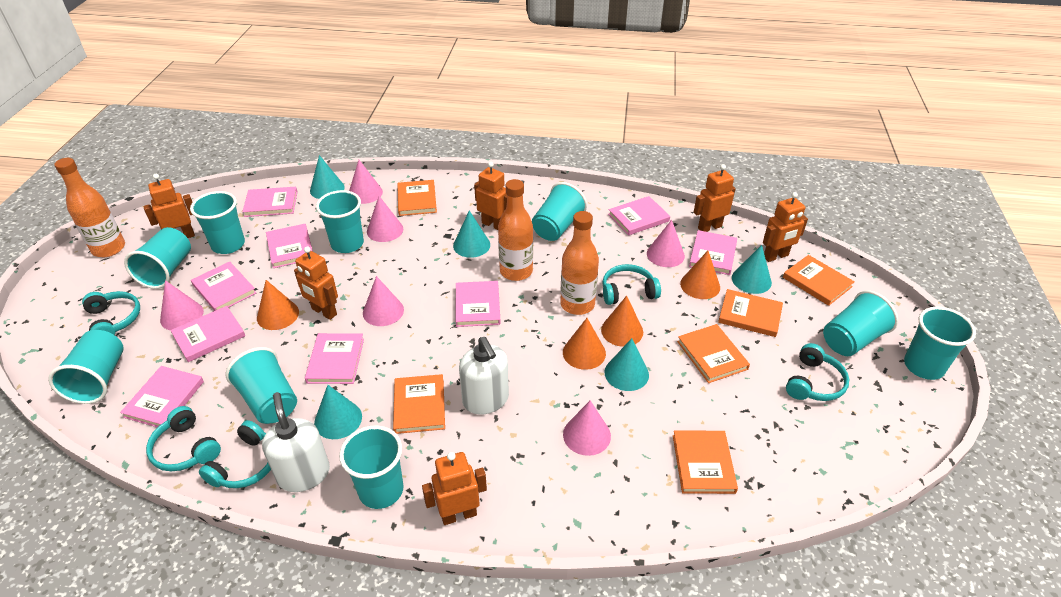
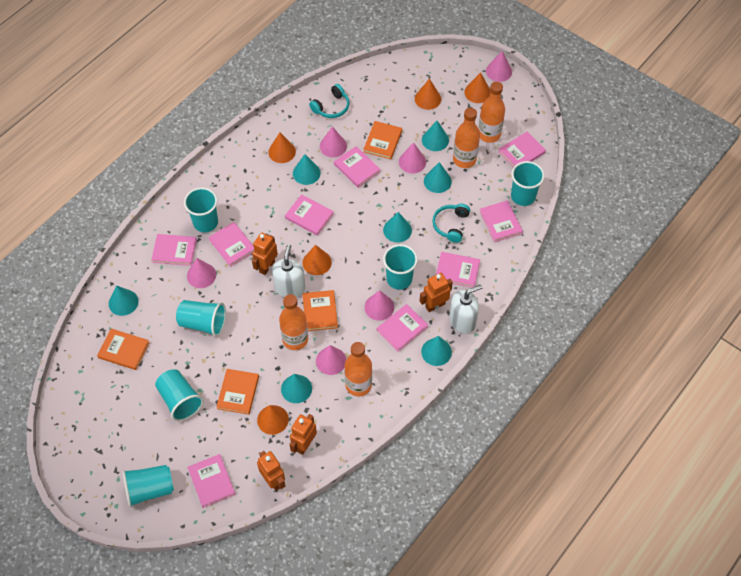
orange book: 6 -> 4
orange bottle: 3 -> 4
orange cone: 4 -> 5
orange robot: 6 -> 4
turquoise cone: 5 -> 7
turquoise cup: 9 -> 6
turquoise headphones: 5 -> 2

